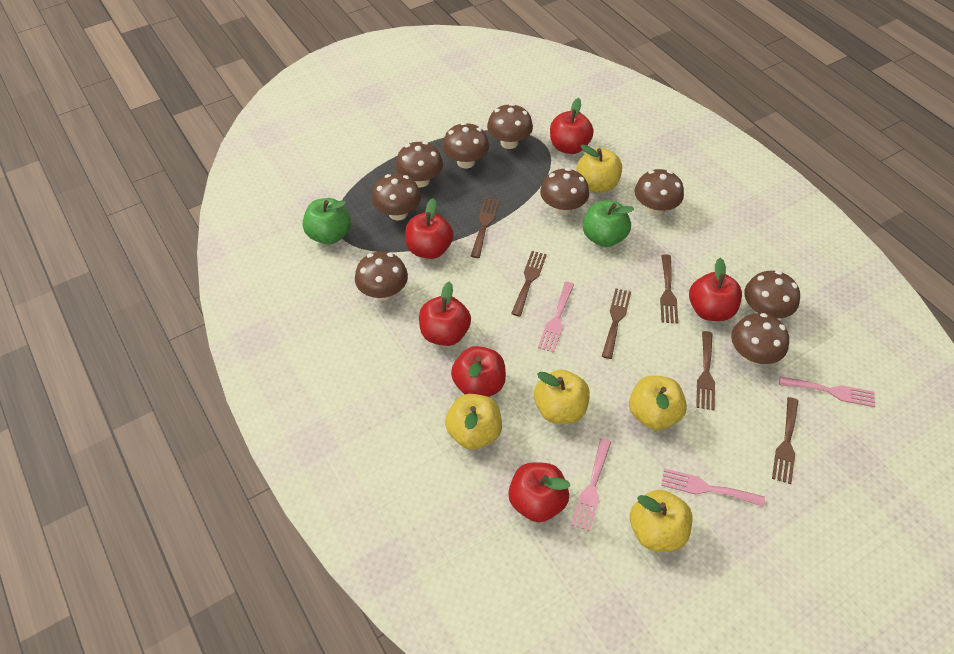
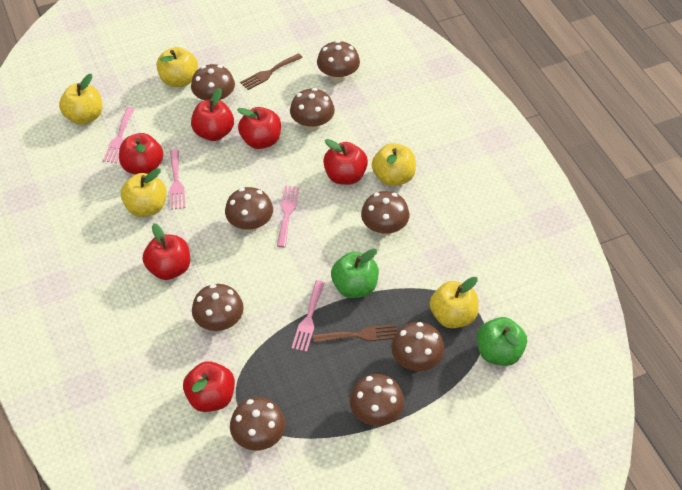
brown fork: 6 -> 2

